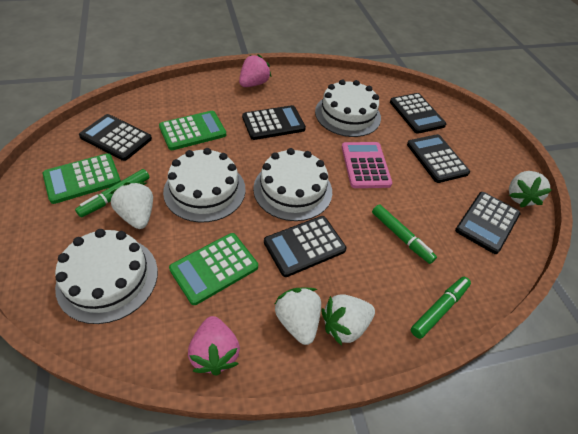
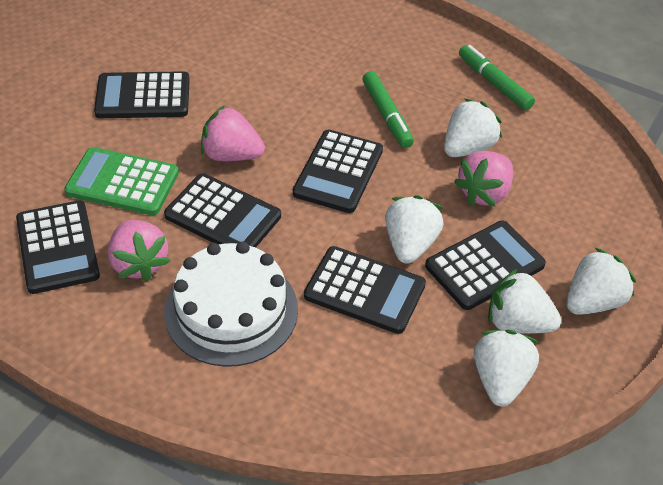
green calculator: 3 -> 1
green marker: 3 -> 2
pink calculator: 1 -> 0
pink strawberry: 2 -> 3
white cake: 4 -> 1
white strawberry: 4 -> 5

